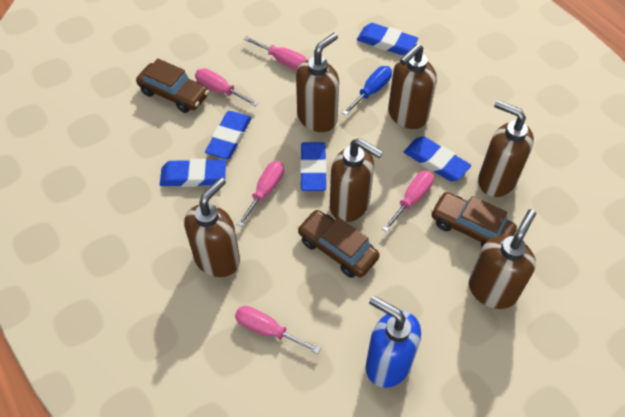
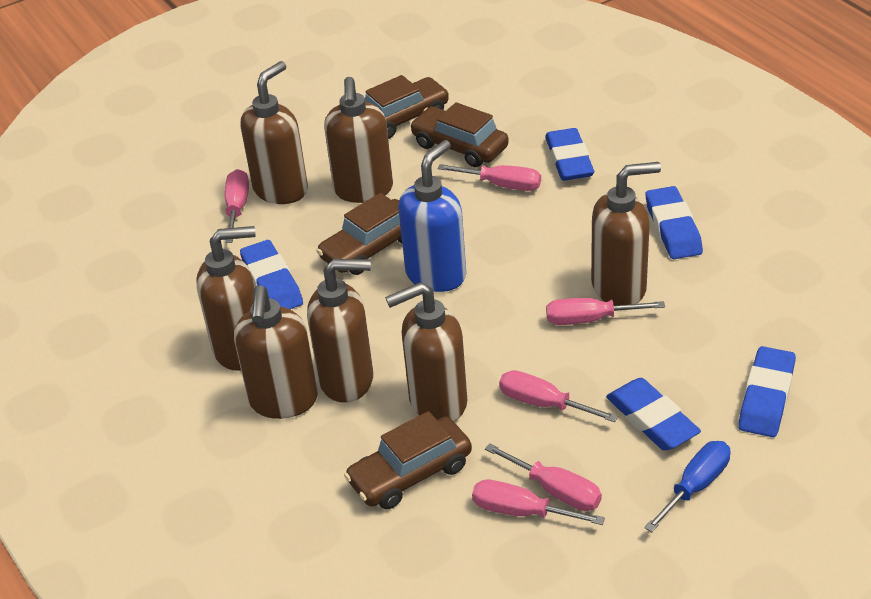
brown car: 3 -> 4
brown soap dispenser: 6 -> 7
pink screwdriver: 5 -> 6

